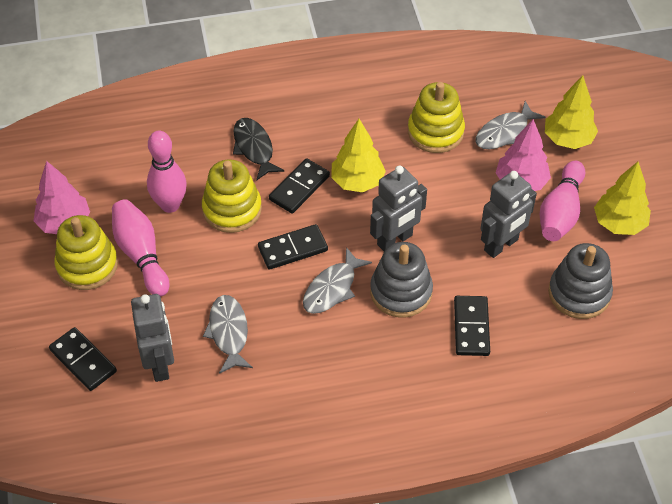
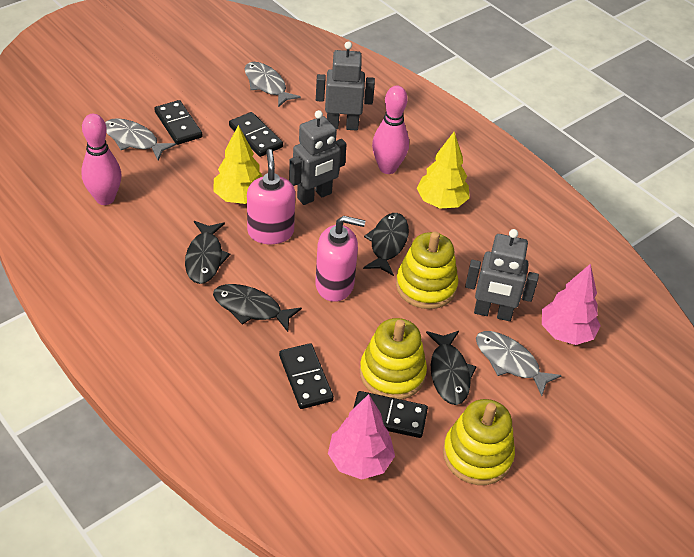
black fish: 1 -> 4
grey stacking toy: 2 -> 0
pink bowling pin: 3 -> 2
pink soap dispenser: 0 -> 2
yellow tree: 3 -> 2

